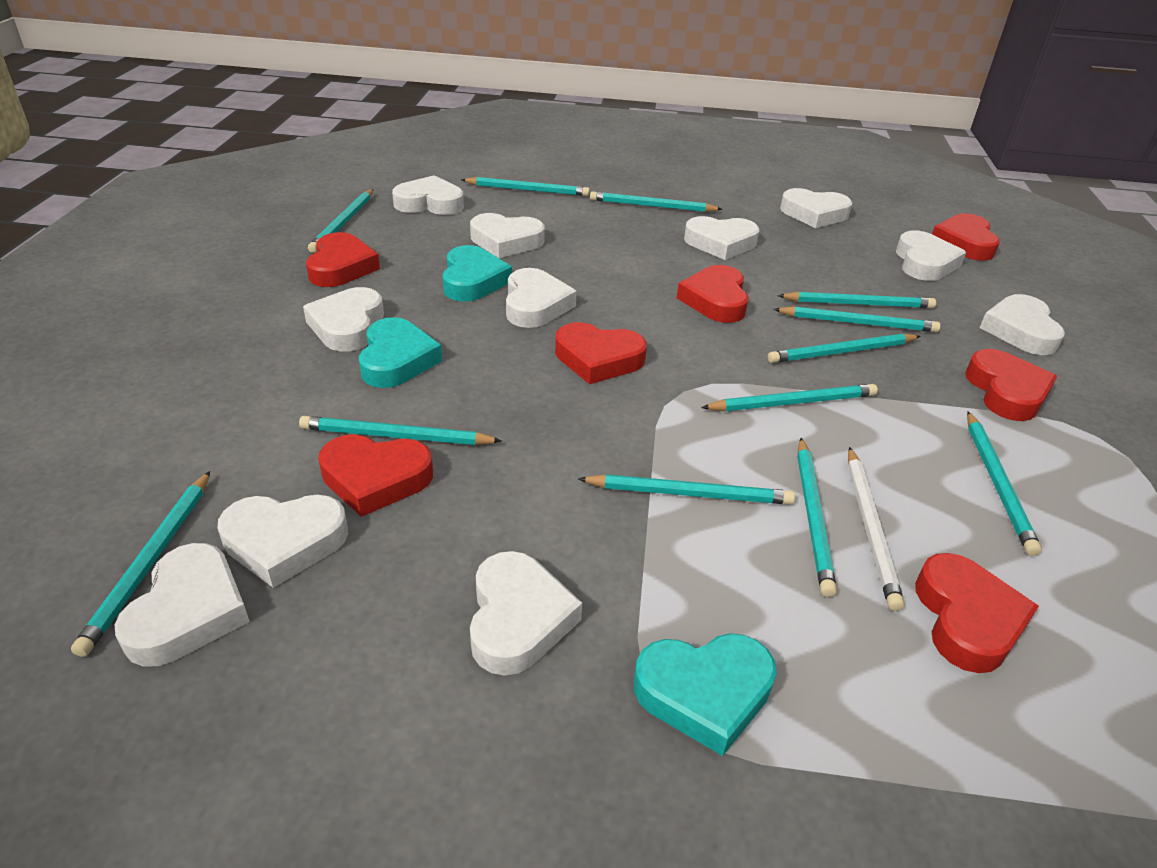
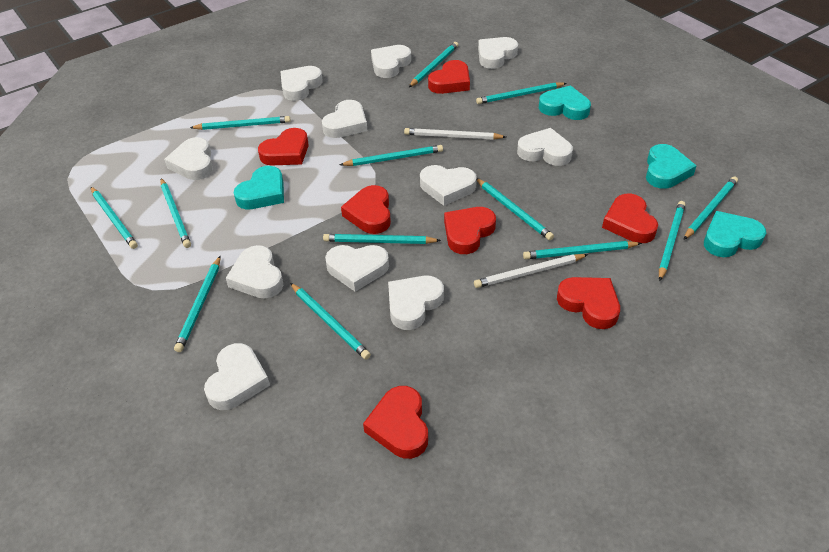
turquoise heart: 3 -> 4
turquoise pencil: 12 -> 13
white pencil: 1 -> 2

